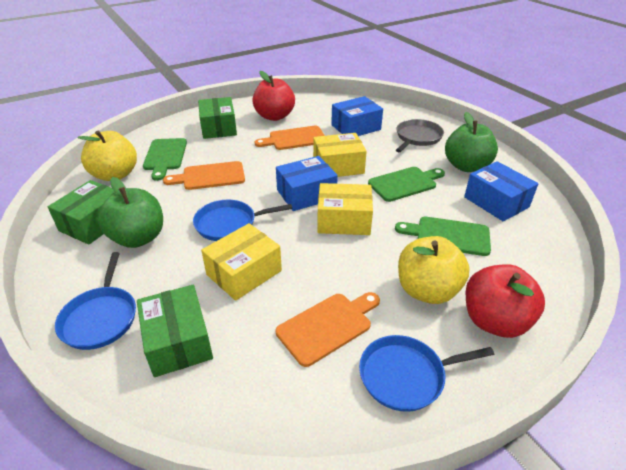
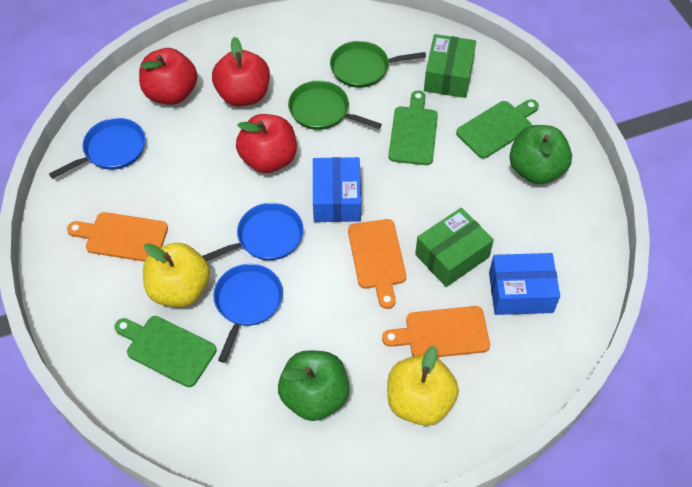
blue box: 3 -> 2
green box: 3 -> 2
green pan: 0 -> 2
grey pan: 1 -> 0
red apple: 2 -> 3
yellow box: 3 -> 0

